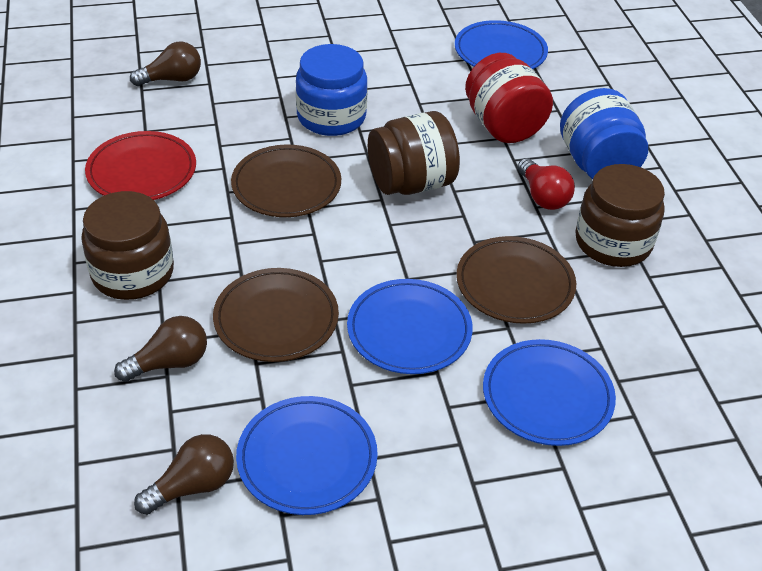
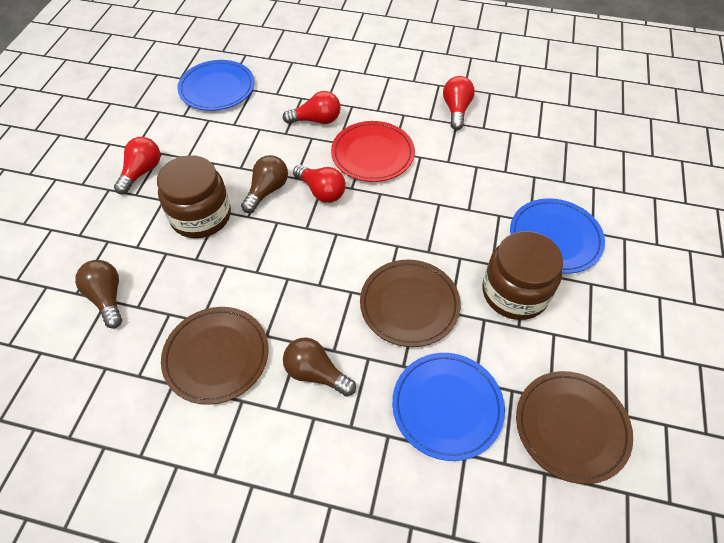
blue jar: 2 -> 0
blue plate: 4 -> 3
brown jar: 3 -> 2
red jar: 1 -> 0
red light bulb: 1 -> 4

